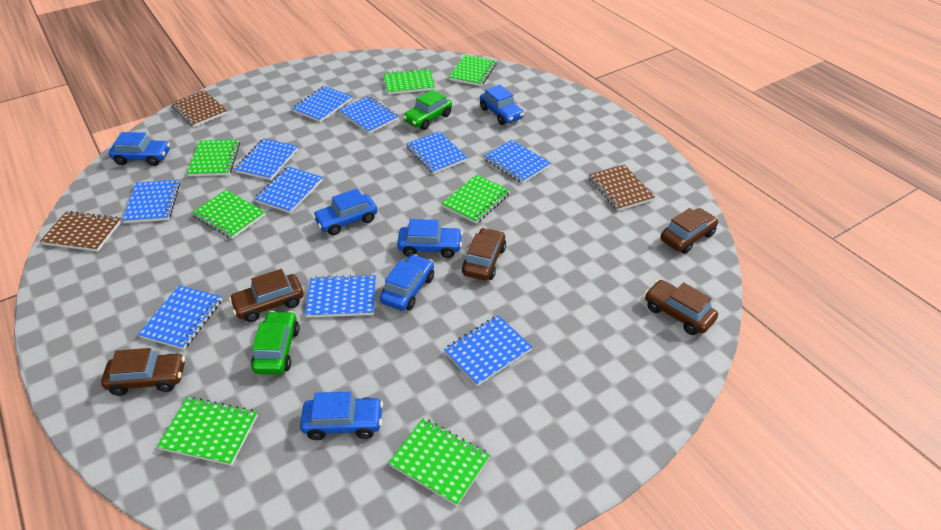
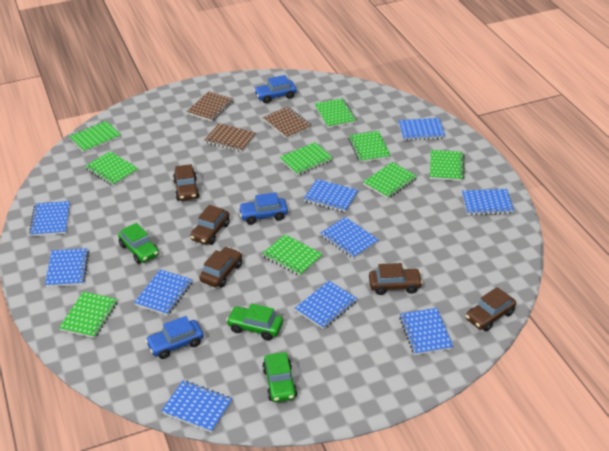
blue car: 6 -> 3
green car: 2 -> 3
green notebook: 7 -> 9

